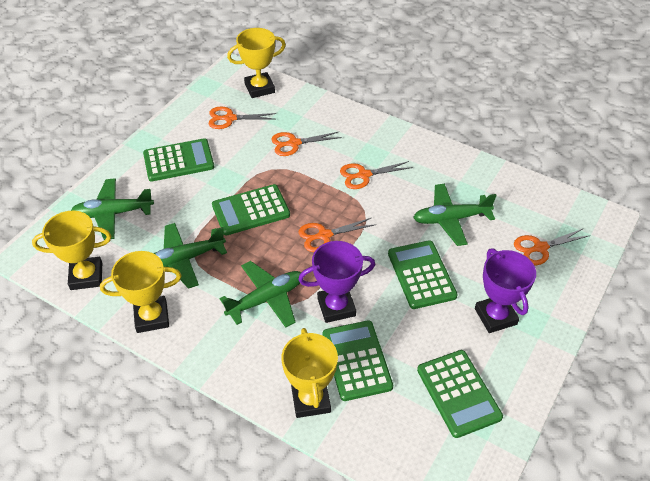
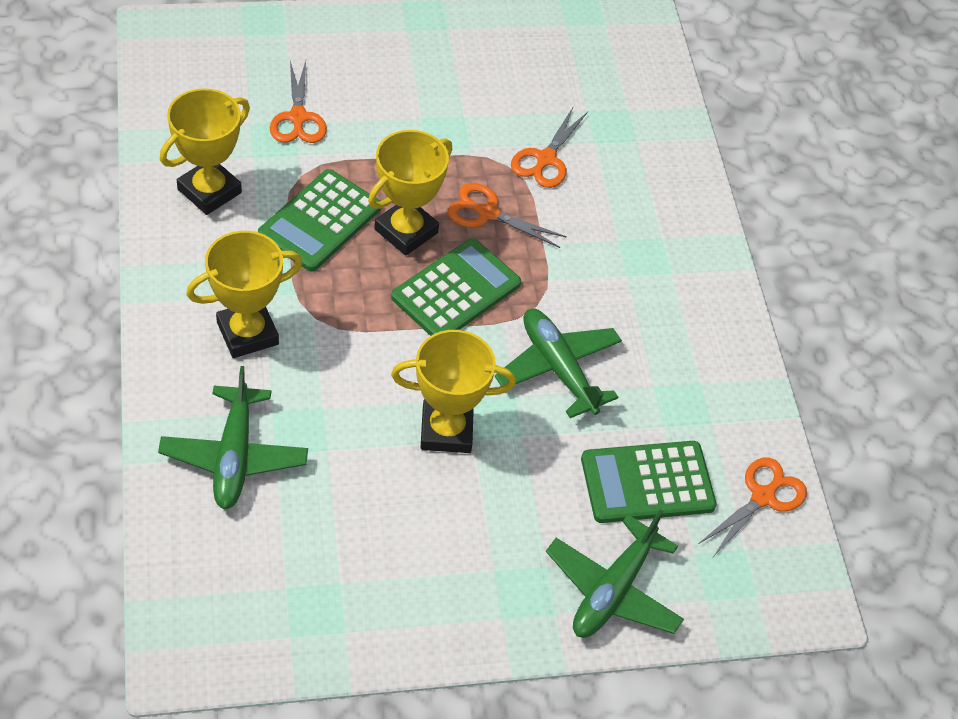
green calculator: 5 -> 3
green plane: 4 -> 3
orange scissors: 5 -> 4
purple trophy: 2 -> 0

